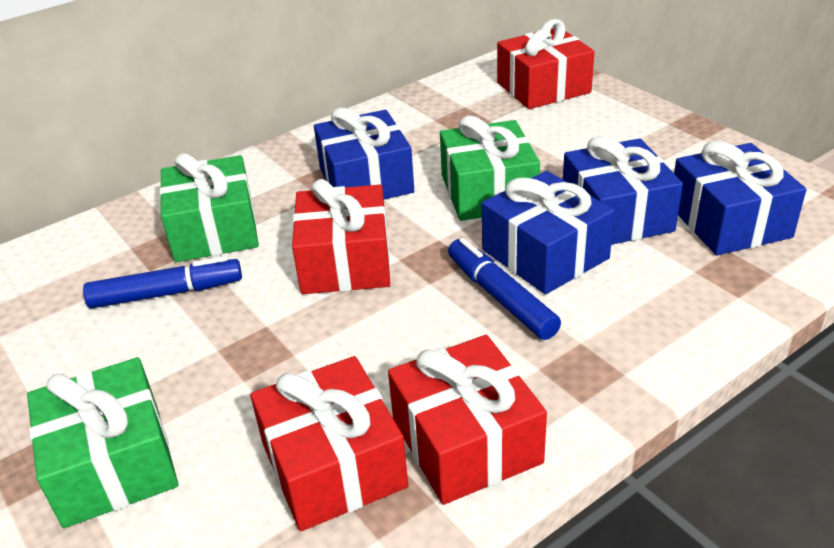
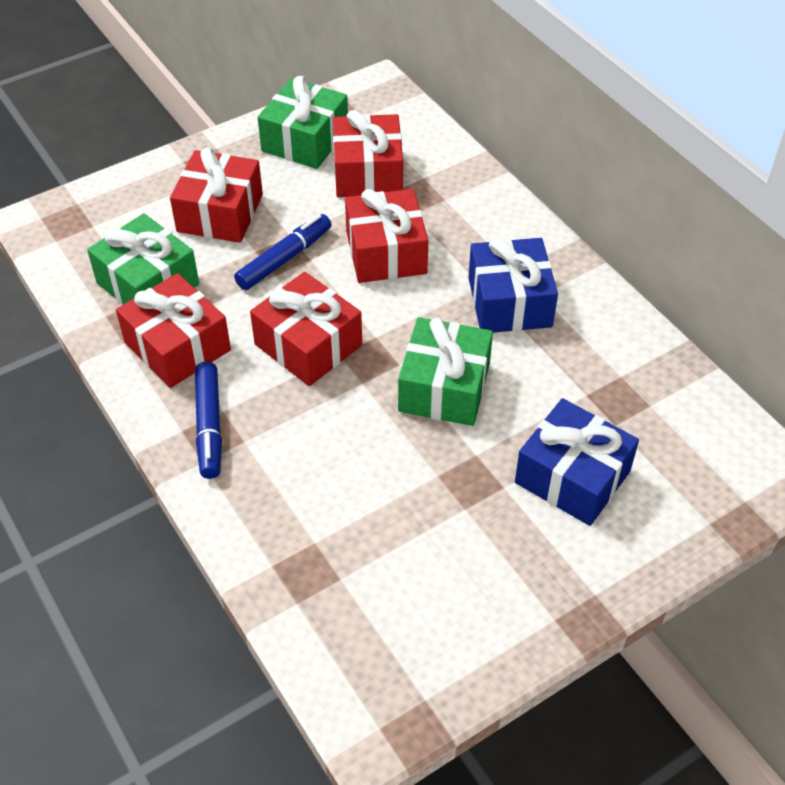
blue gift: 4 -> 2
red gift: 4 -> 5

